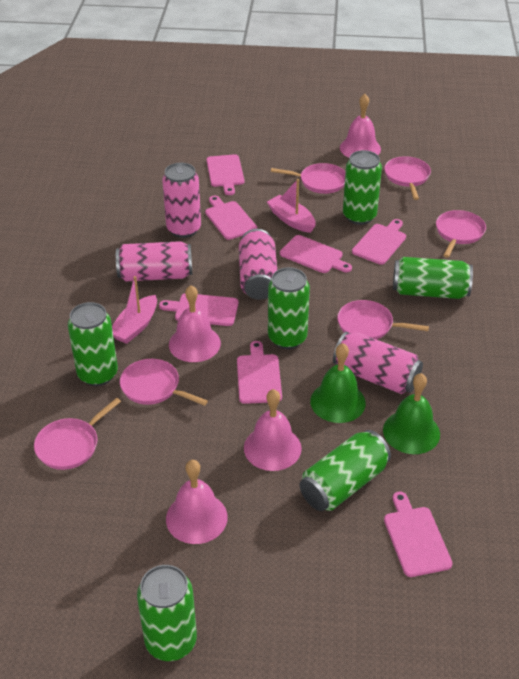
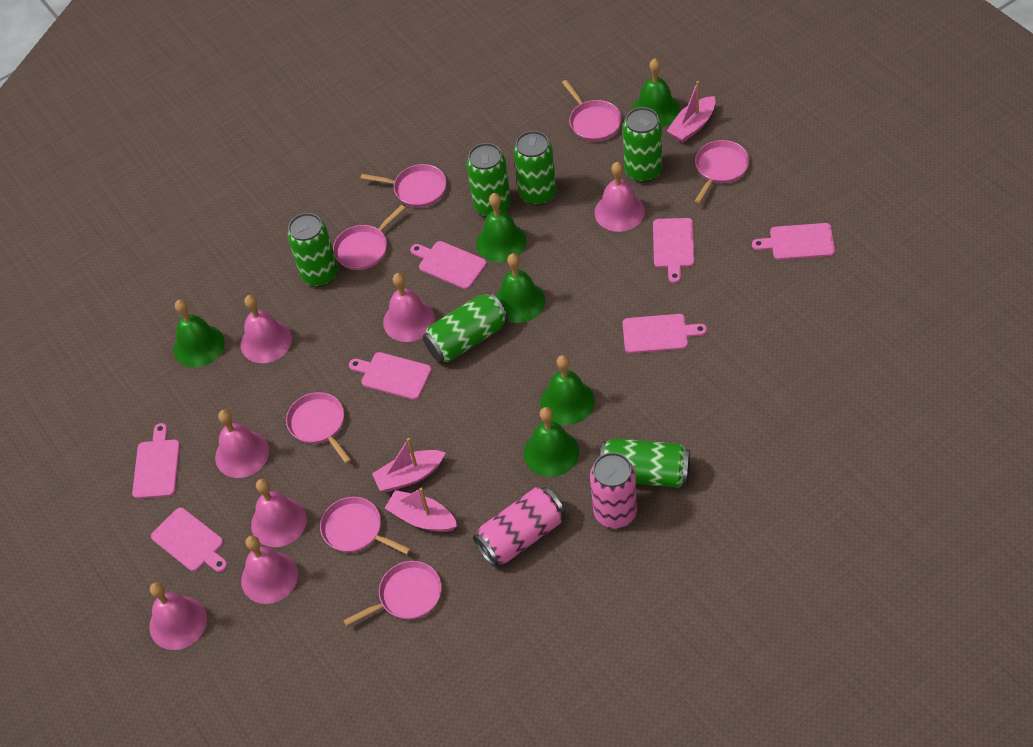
green bell: 2 -> 6
pink bell: 4 -> 7
pink boat: 2 -> 3
pink can: 4 -> 2
pink pan: 6 -> 7

